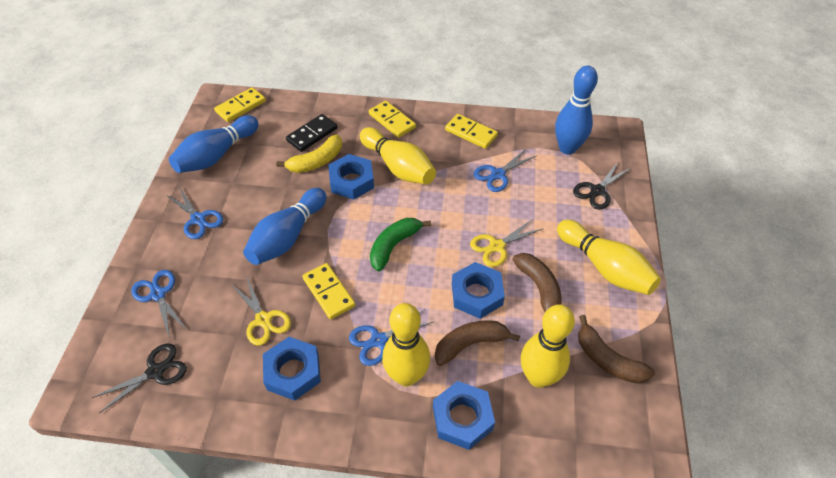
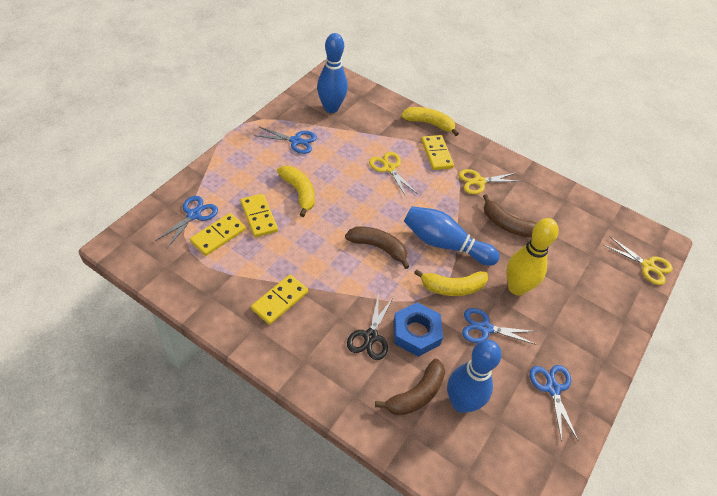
black domino: 1 -> 0
black scissors: 2 -> 1
blue nut: 4 -> 1
green banana: 1 -> 0
yellow banana: 1 -> 3
yellow bowling pin: 4 -> 1
yellow scissors: 2 -> 3

